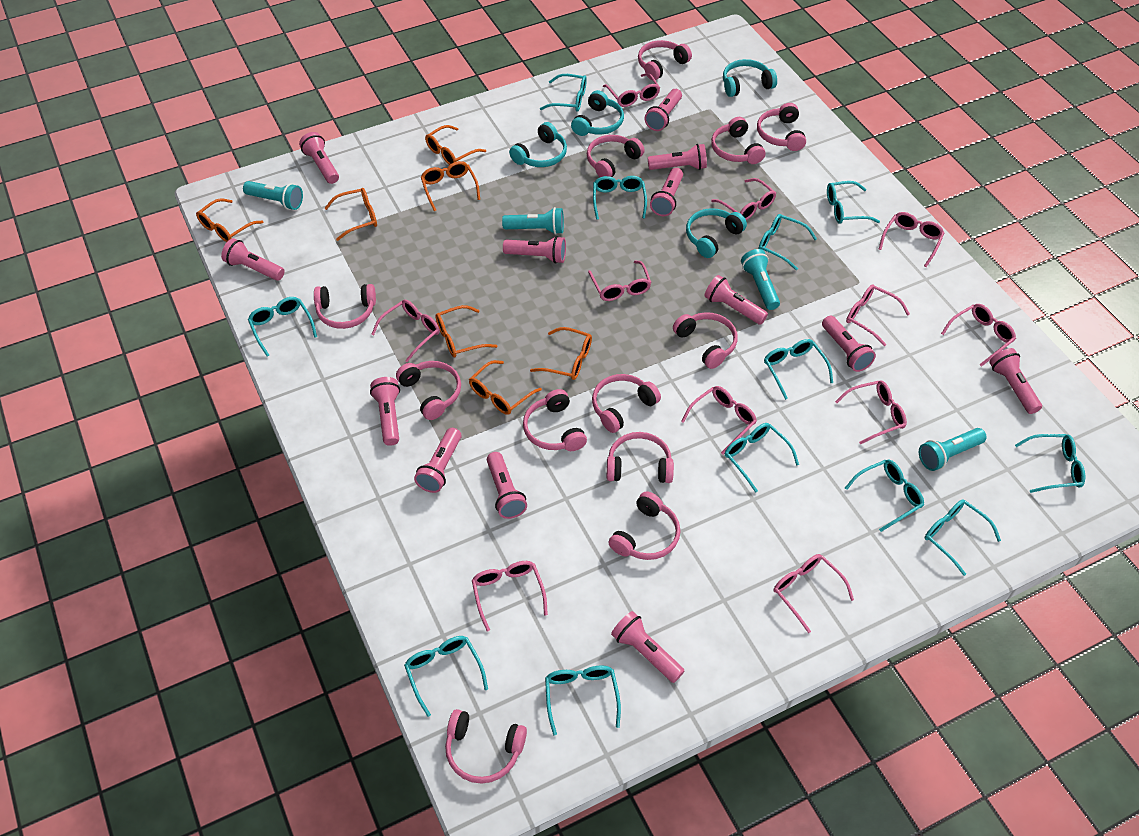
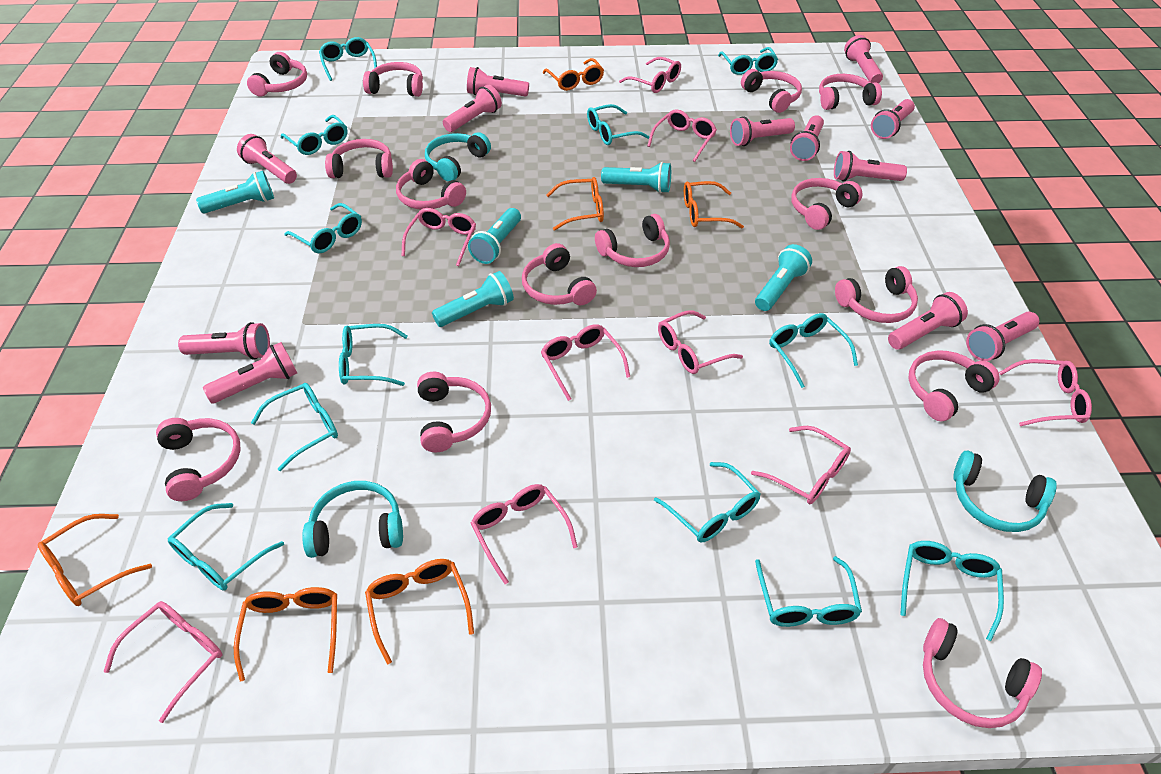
orange glasses: 7 -> 6
pink flashlight: 13 -> 12
pink glasses: 11 -> 9
pink headphones: 12 -> 14
turquoise flashlight: 4 -> 5
turquoise headphones: 4 -> 3

